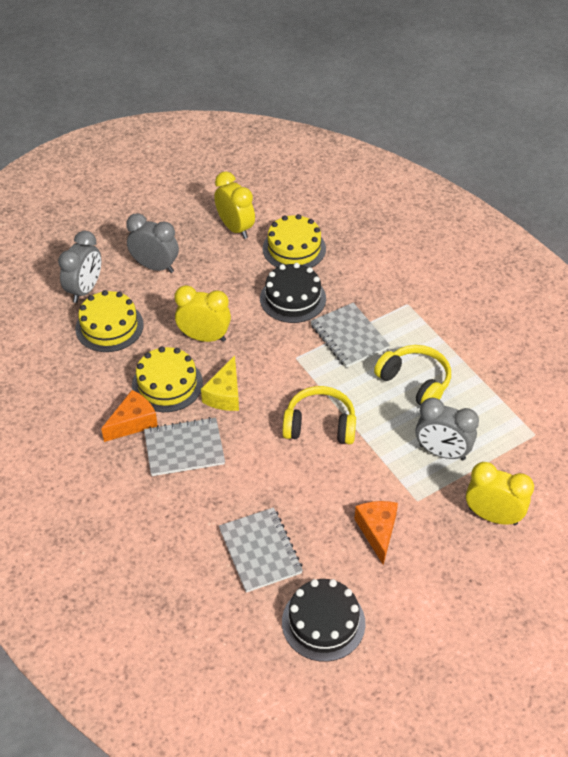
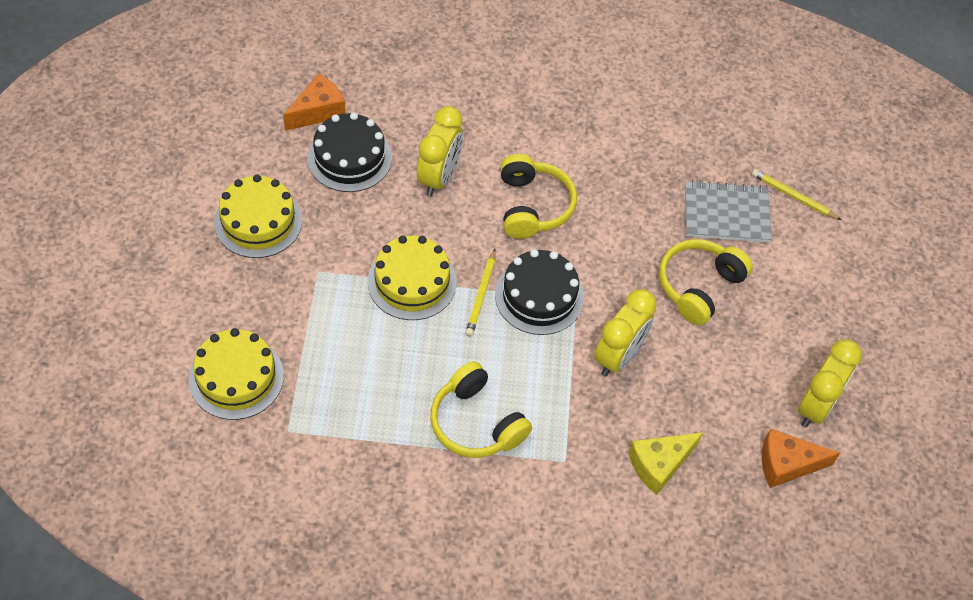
grey clock: 3 -> 0
grey notebook: 3 -> 1
yellow headphones: 2 -> 3
yellow pencil: 0 -> 2

